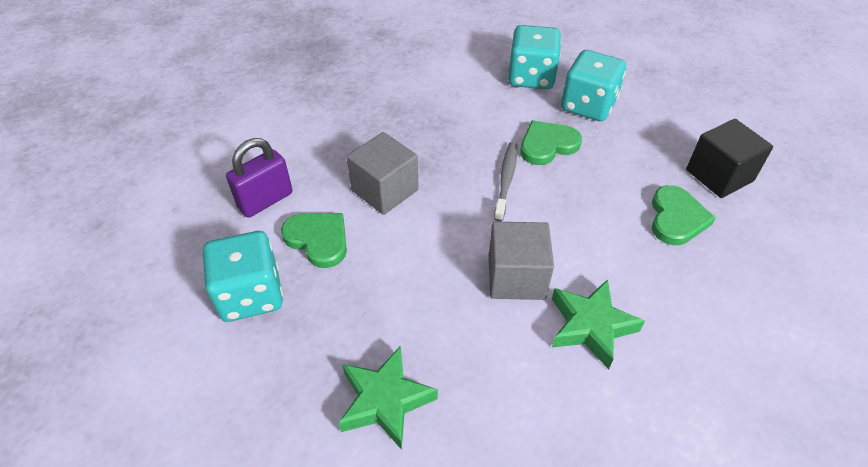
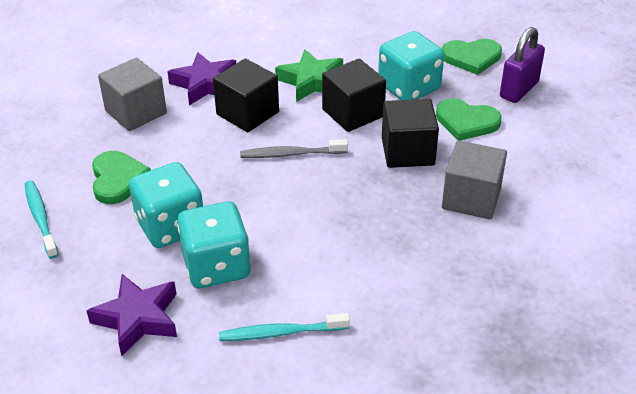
black cube: 1 -> 3
green star: 2 -> 1
purple star: 0 -> 2
turquoise toothbrush: 0 -> 2

